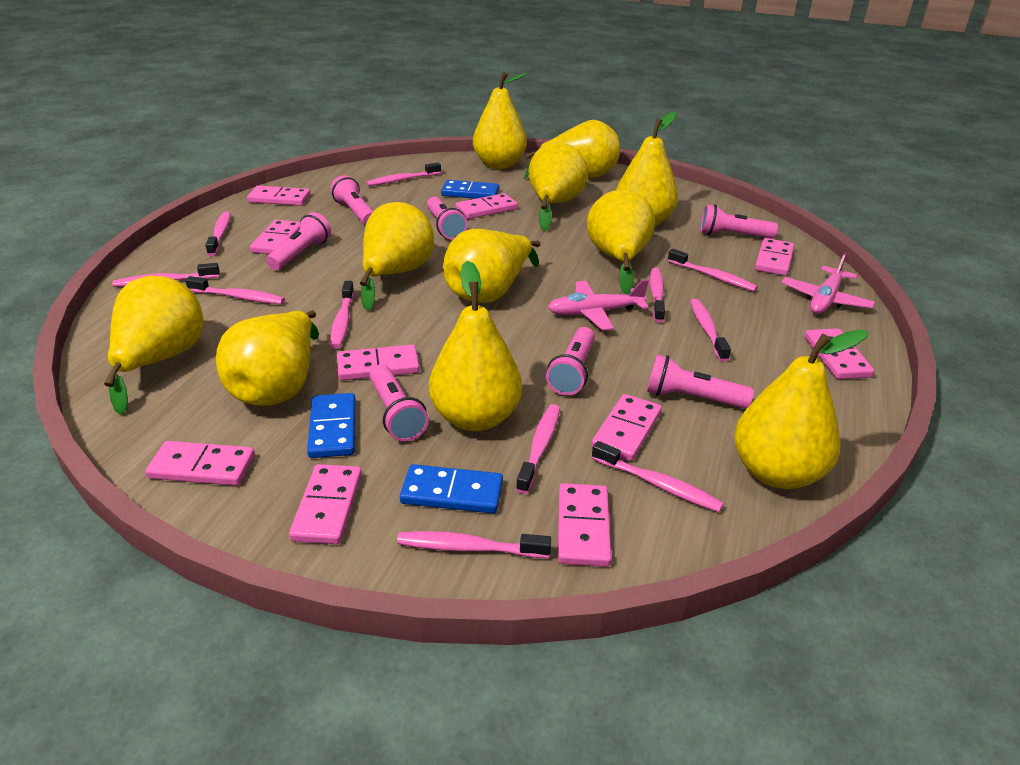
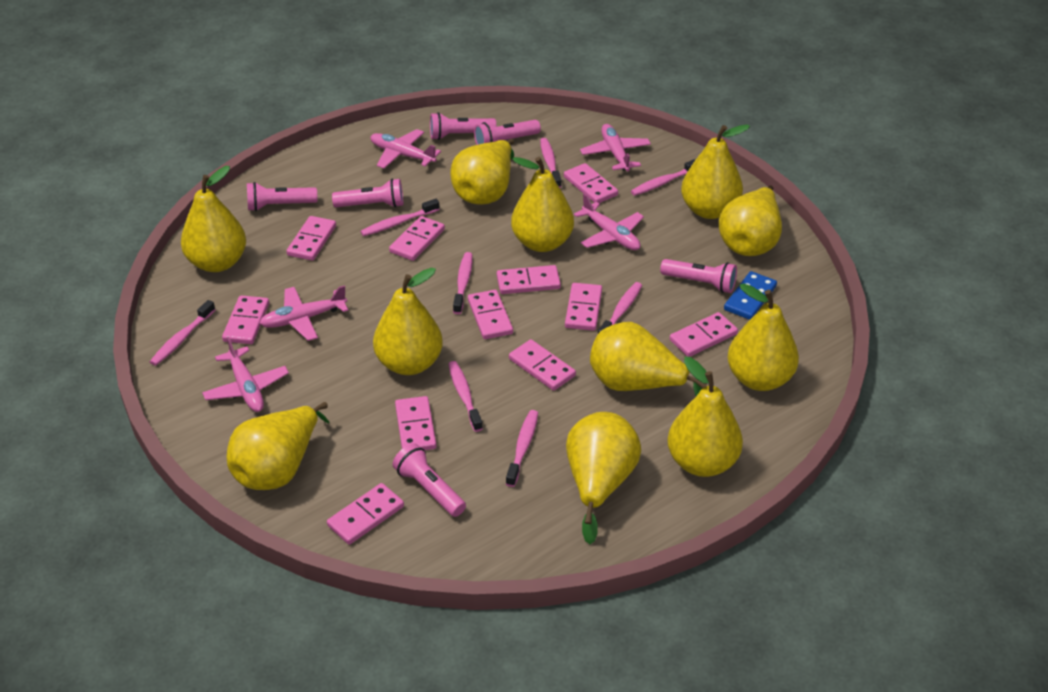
blue domino: 3 -> 1
pink domino: 10 -> 11
pink flashlight: 7 -> 6
pink plane: 2 -> 5
pink toothbrush: 11 -> 8

